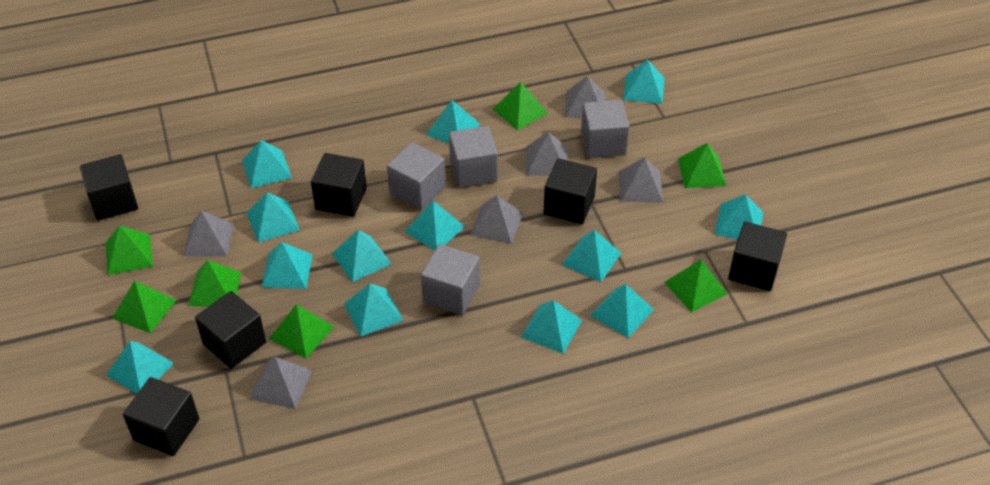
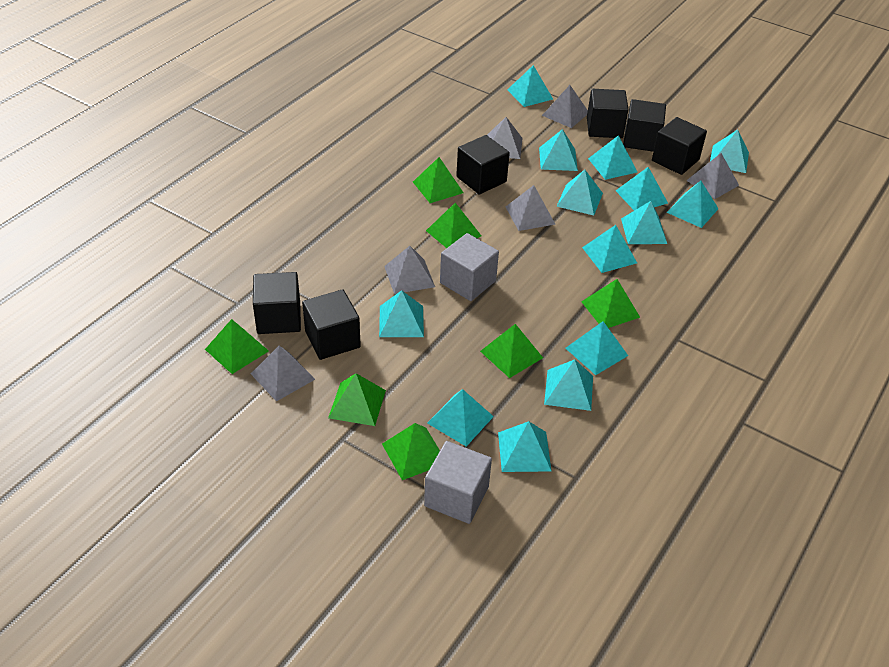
grey cube: 4 -> 2
turquoise pyramid: 13 -> 14

